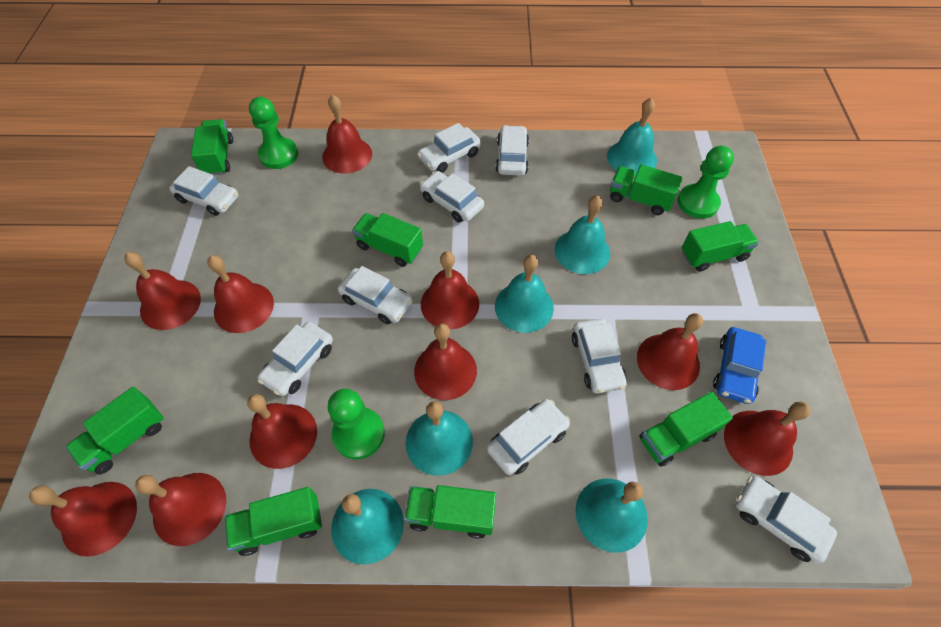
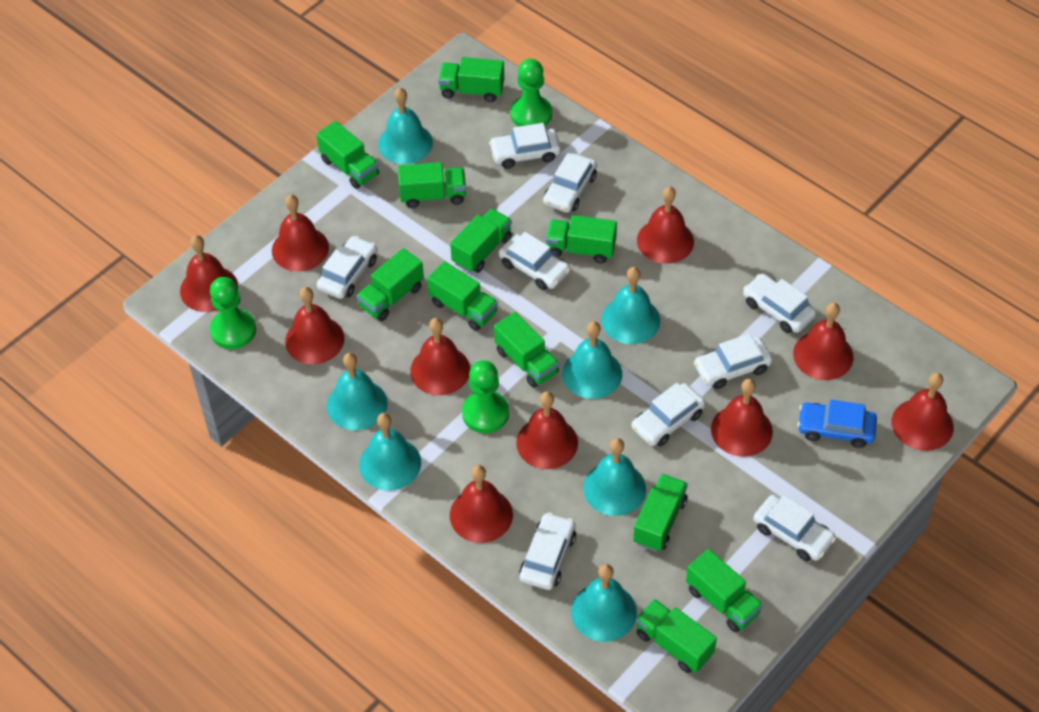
green truck: 8 -> 11
turquoise bell: 6 -> 7

